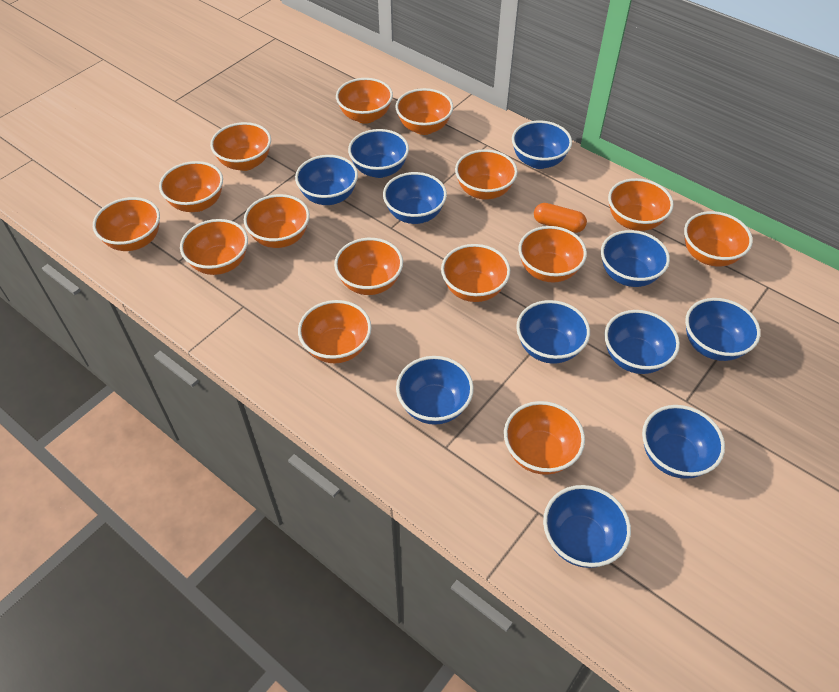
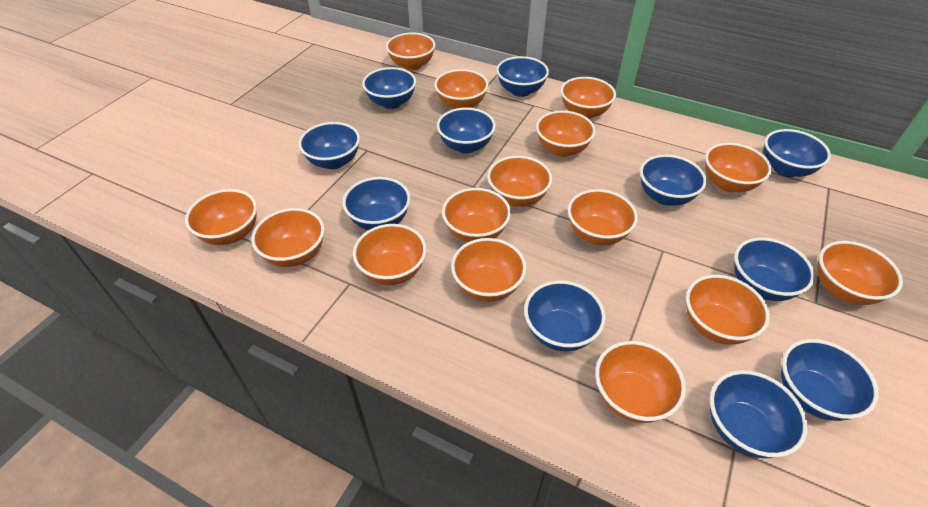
orange capsule: 1 -> 0

